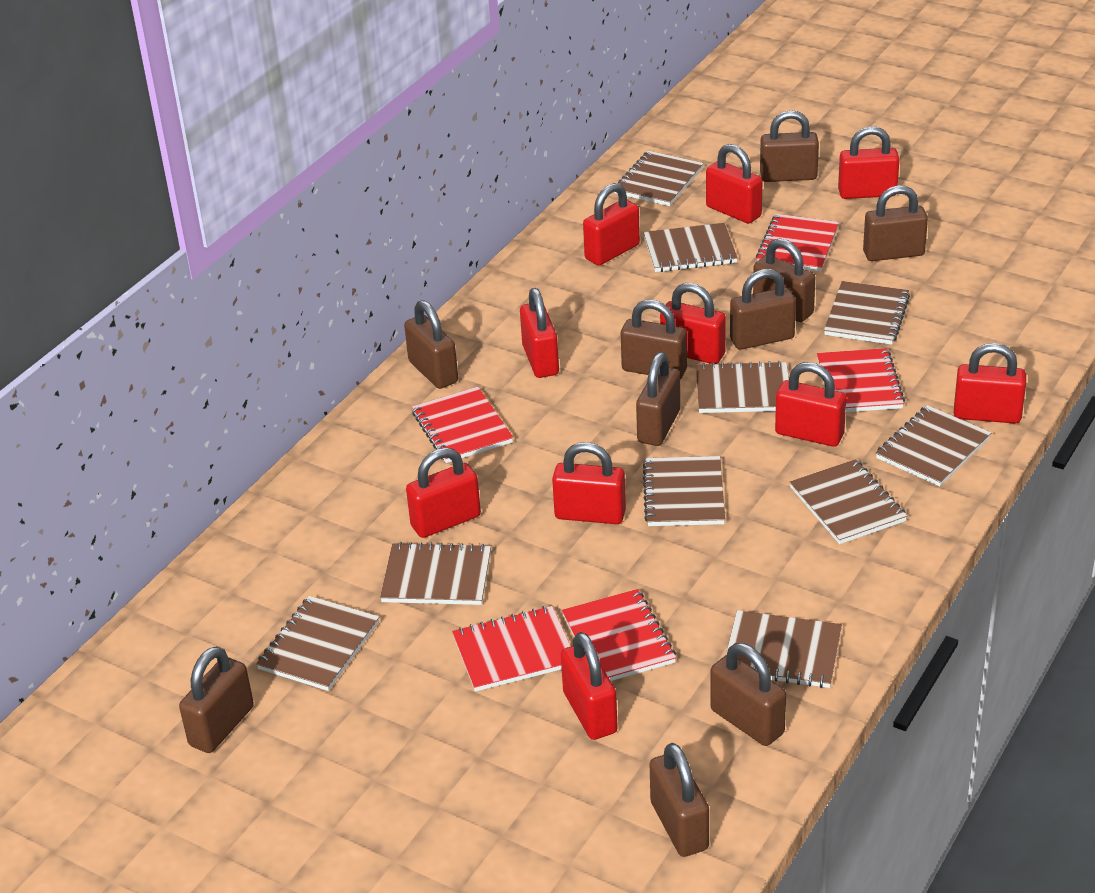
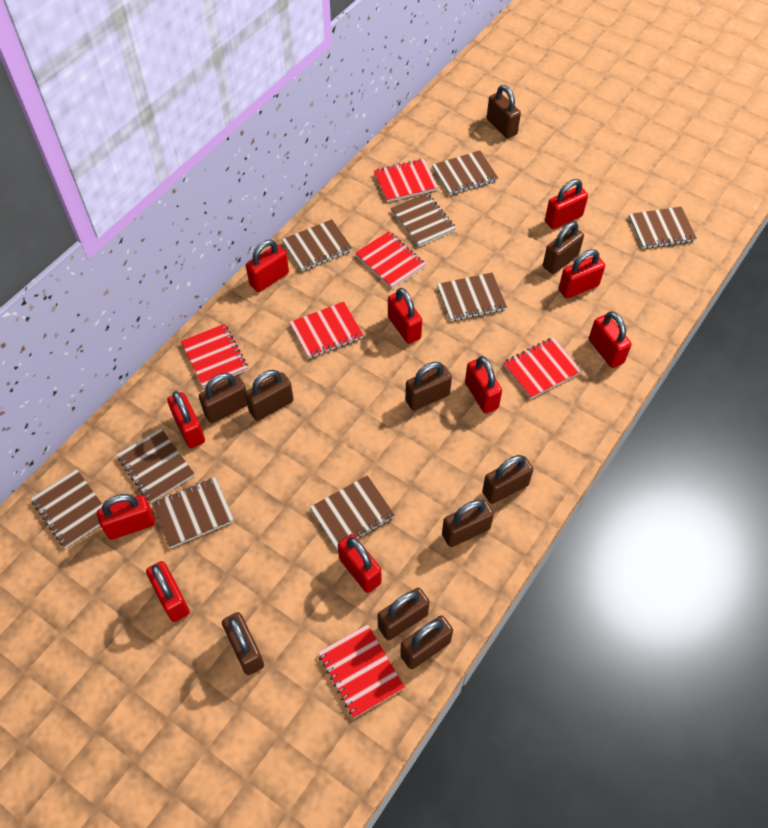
brown notebook: 10 -> 9
red notebook: 5 -> 6

